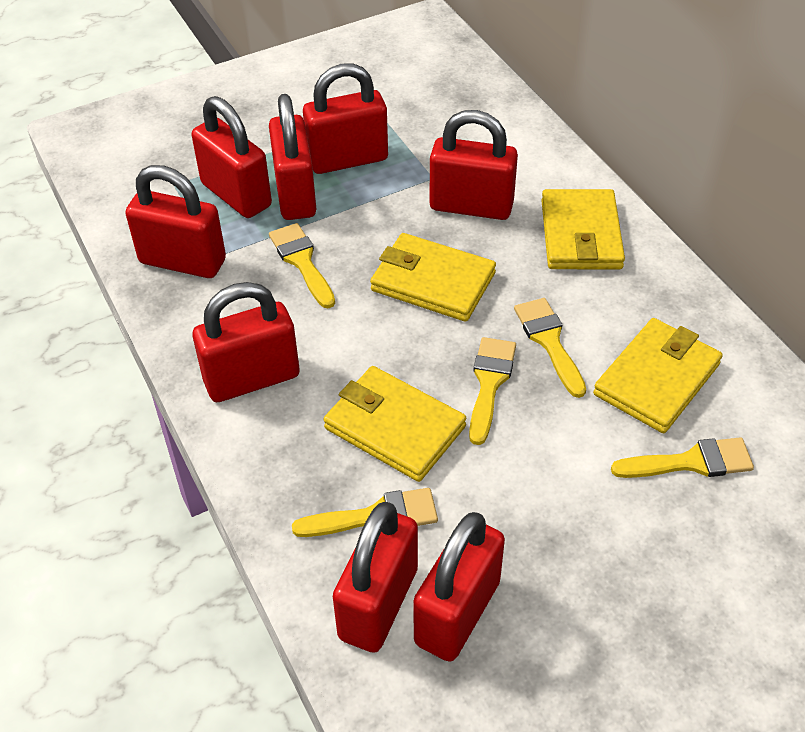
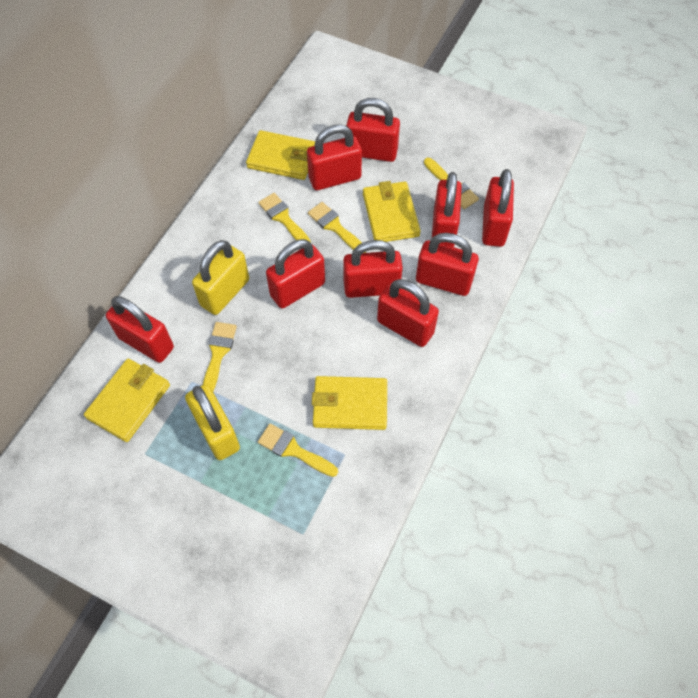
red padlock: 8 -> 9
yellow padlock: 0 -> 2

